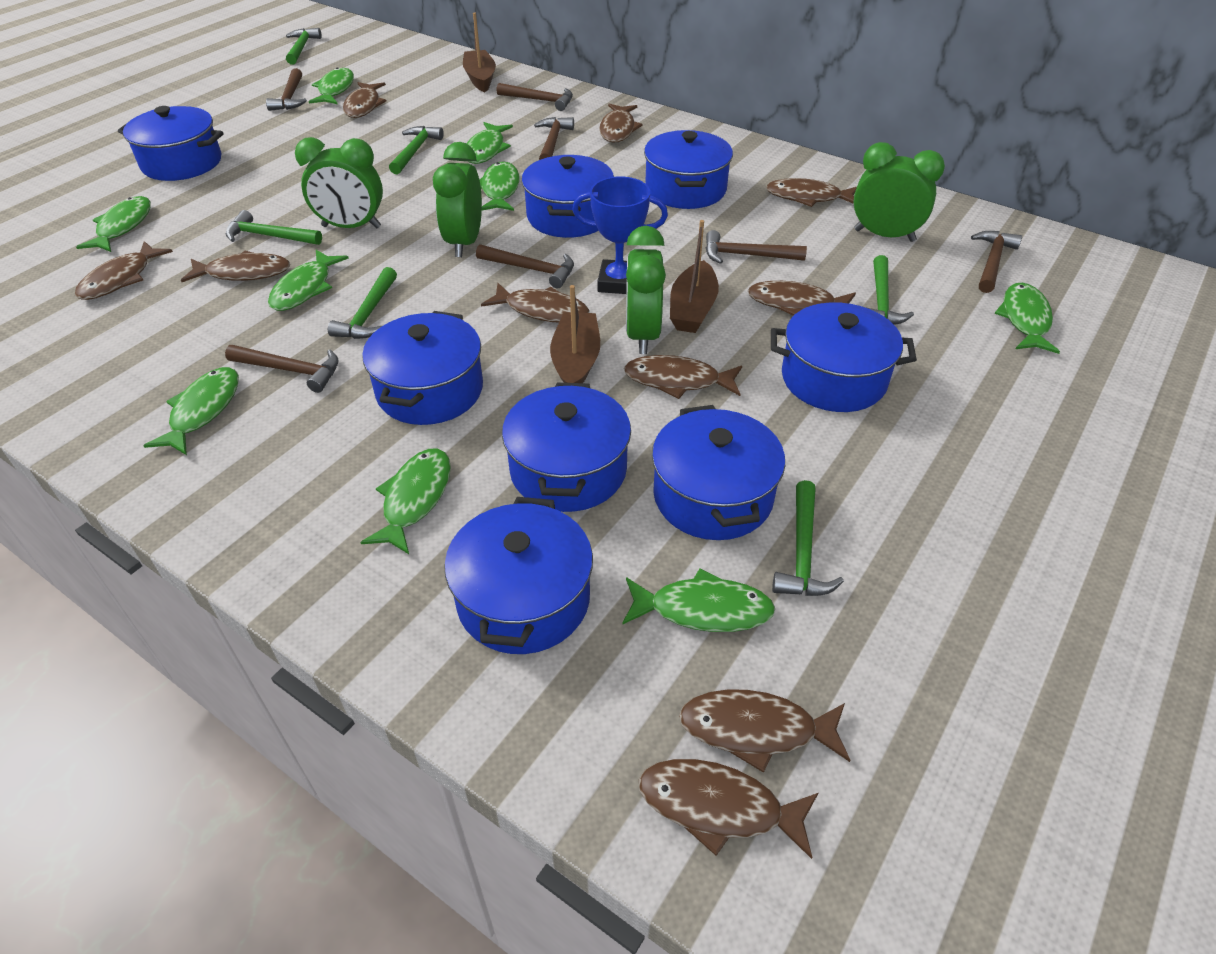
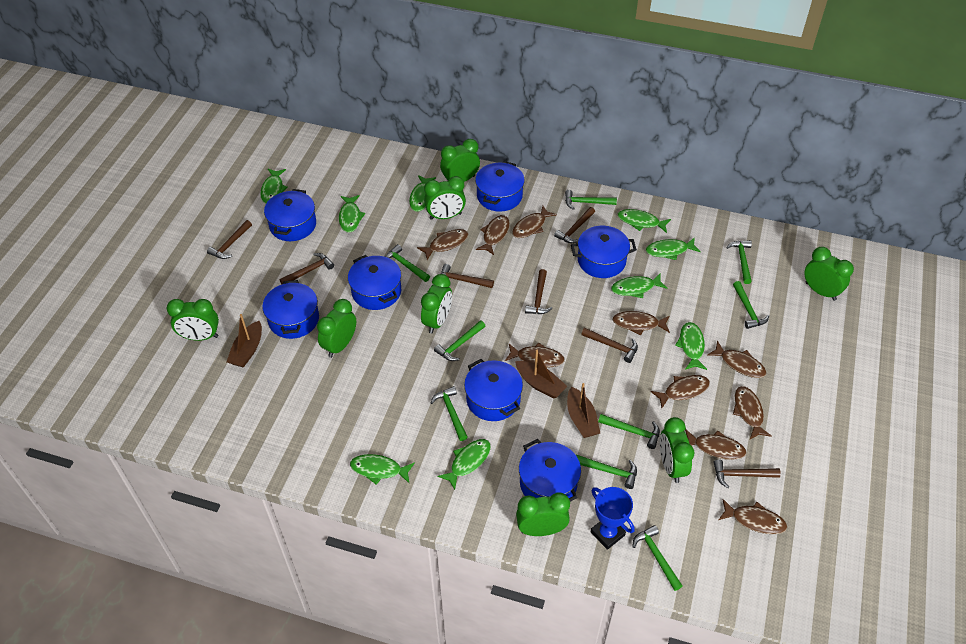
blue pot: 8 -> 7
green clock: 4 -> 8
green hammer: 6 -> 9

